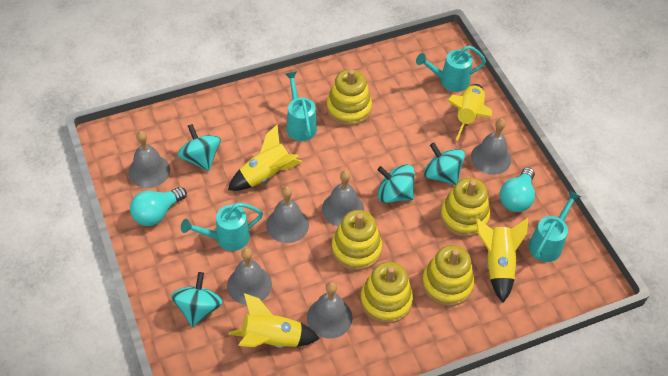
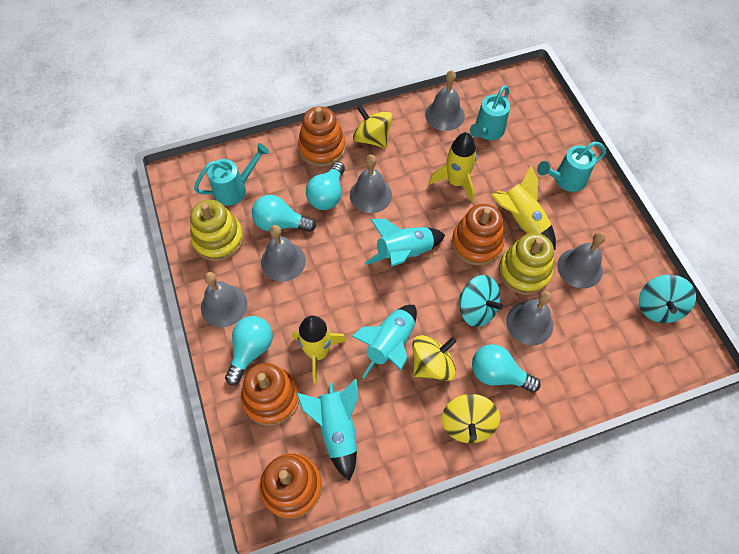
orange stacking toy: 0 -> 4
turquoise light bulb: 2 -> 4
turquoise rocket: 0 -> 3
turquoise spinning top: 4 -> 2
turquoise watering can: 4 -> 3
yellow rocket: 4 -> 3
yellow spinning top: 0 -> 3
yellow stacking toy: 5 -> 2

